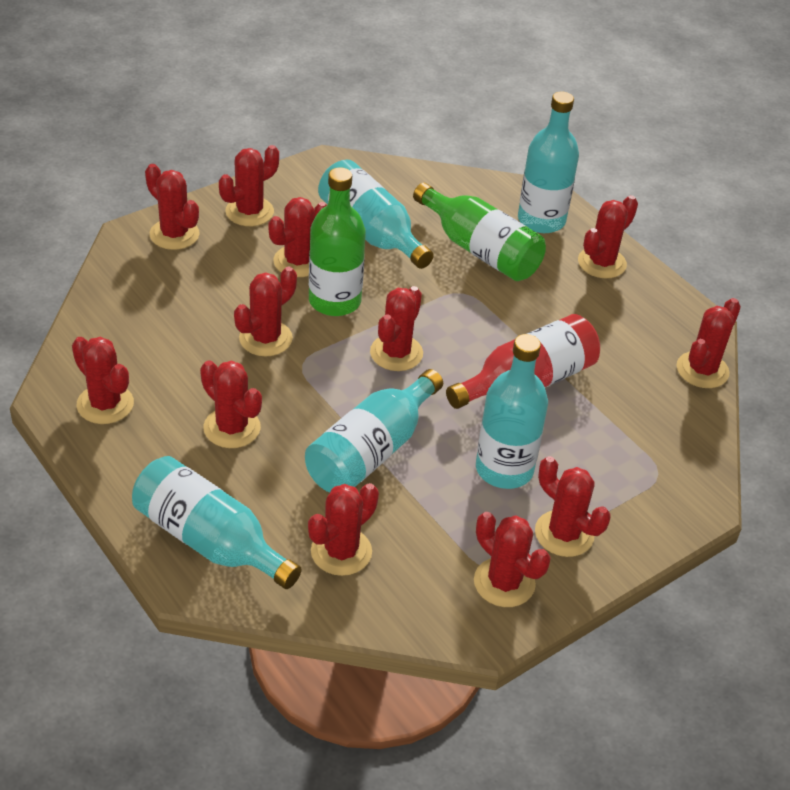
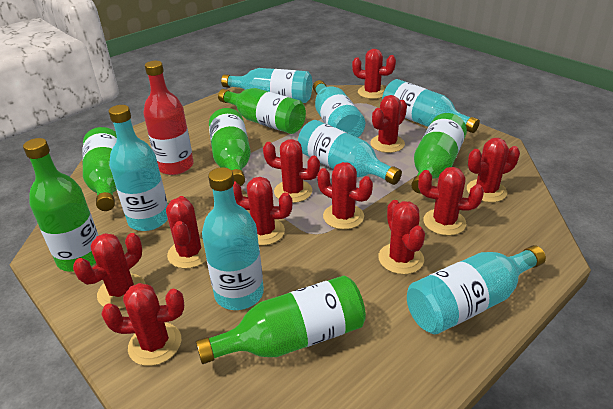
green bottle: 2 -> 6
red cactus: 12 -> 11
turquoise bottle: 5 -> 7

